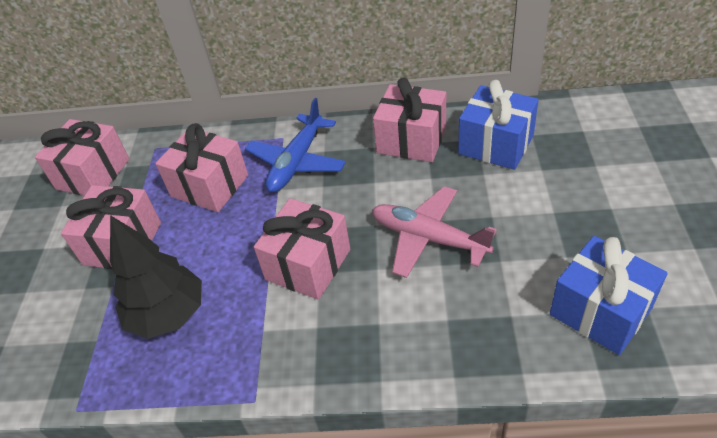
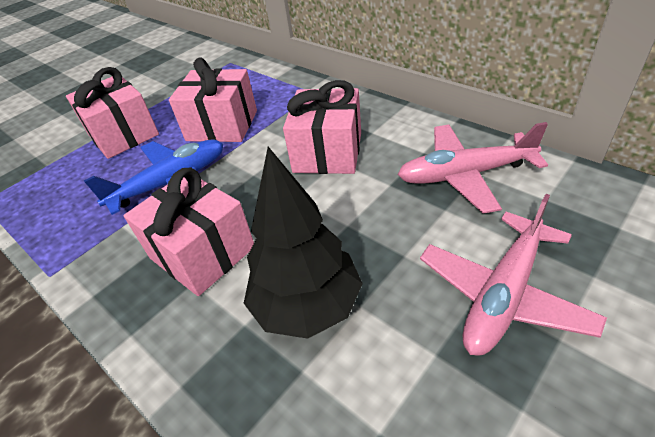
blue gift: 2 -> 0
pink gift: 5 -> 4
pink plane: 1 -> 2

